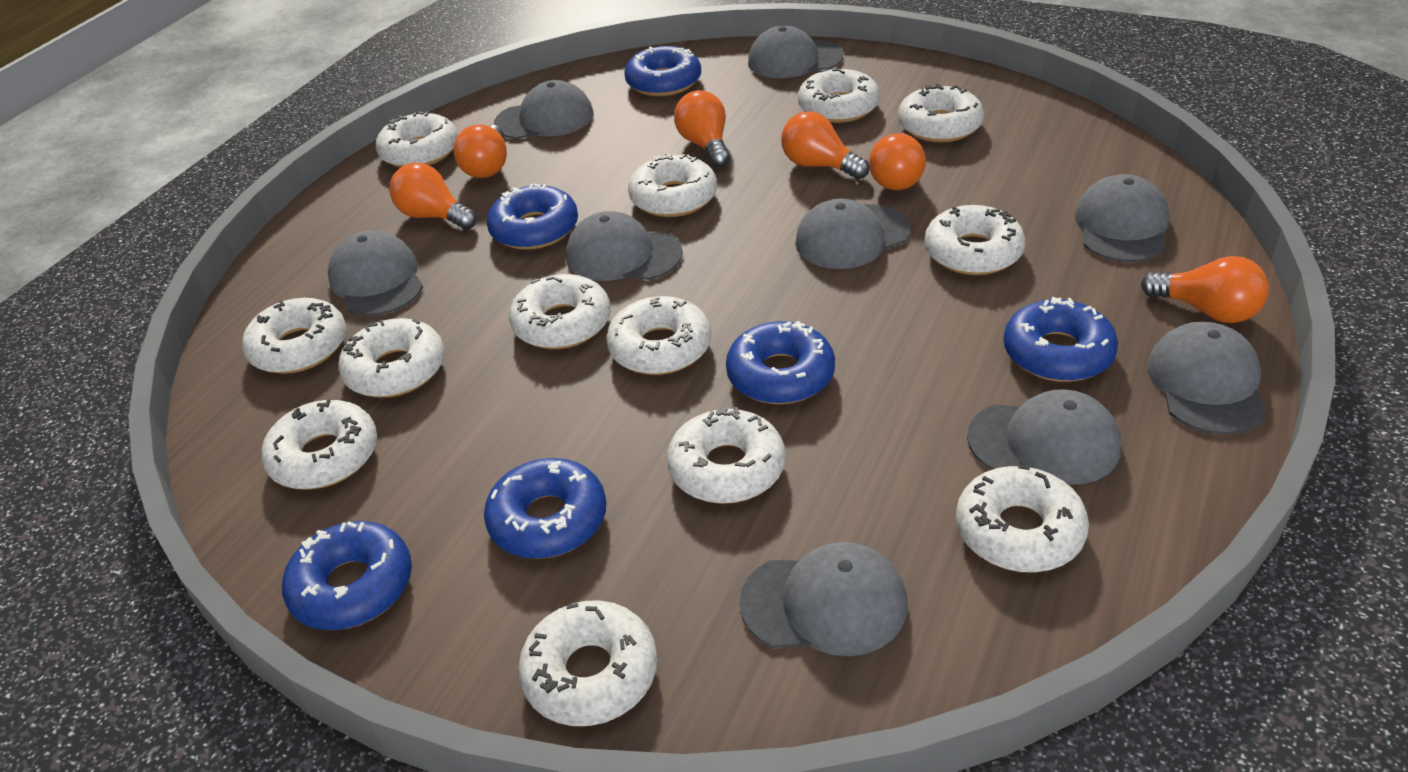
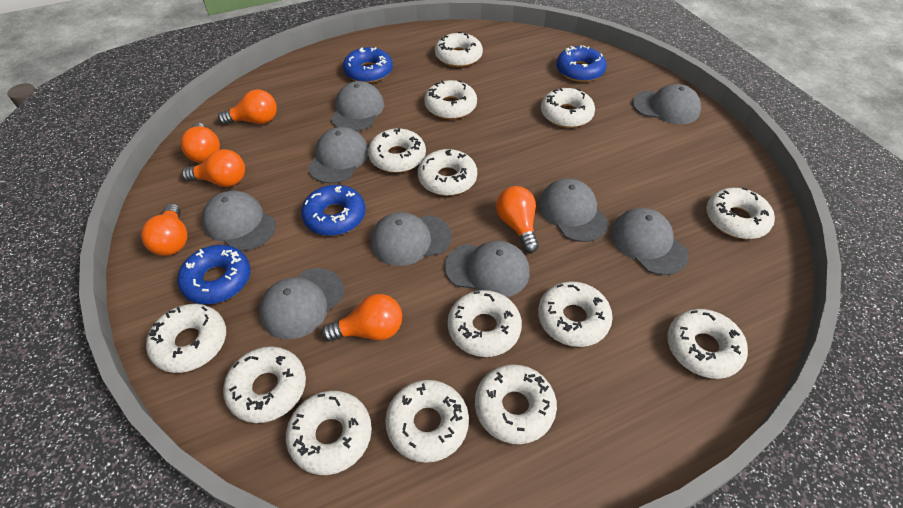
blue donut: 6 -> 4
white donut: 13 -> 14

